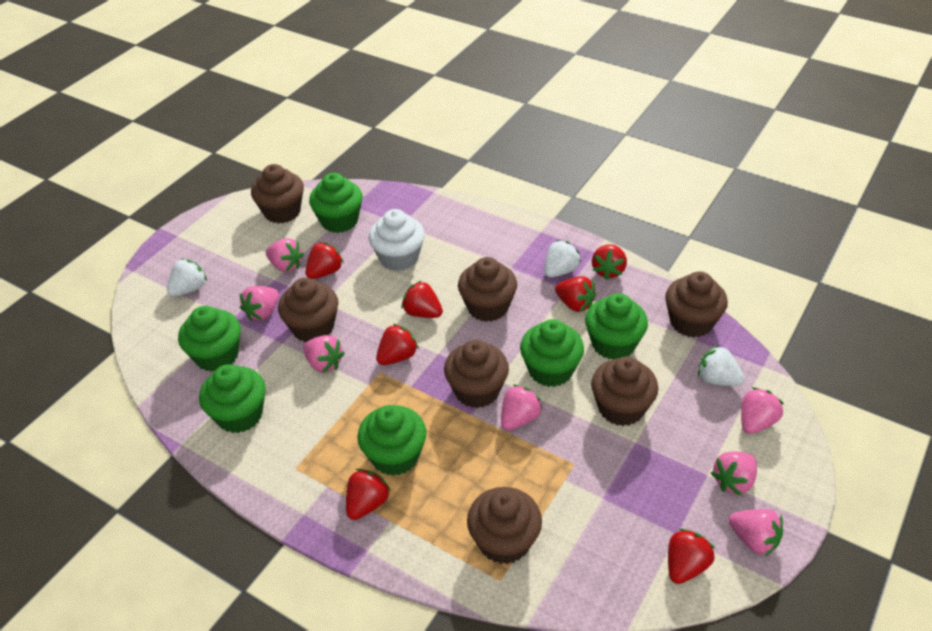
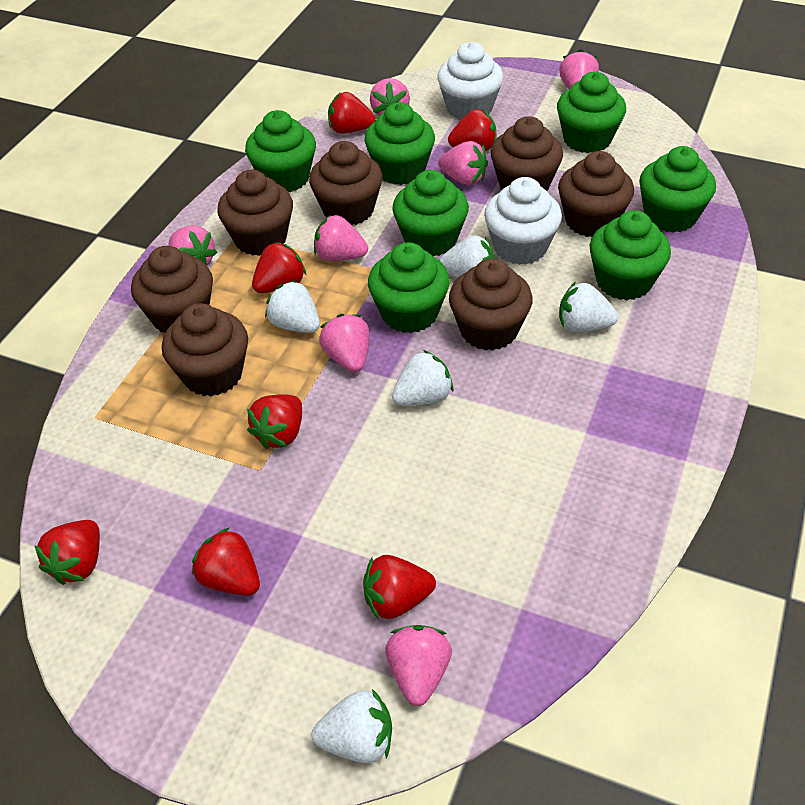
green cupcake: 6 -> 7
white cupcake: 1 -> 2
white strawberry: 3 -> 5

